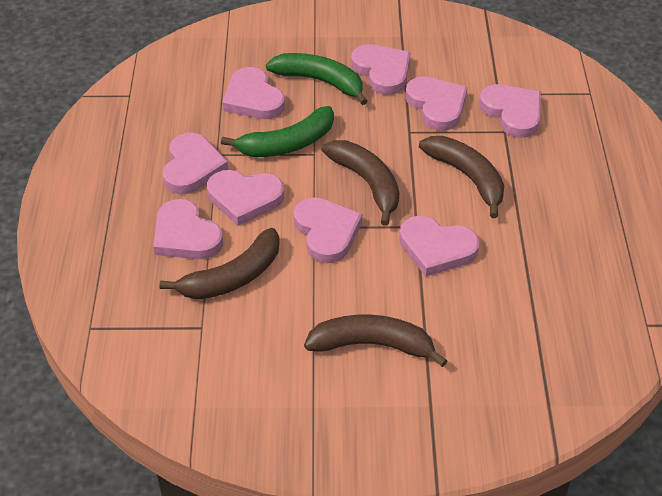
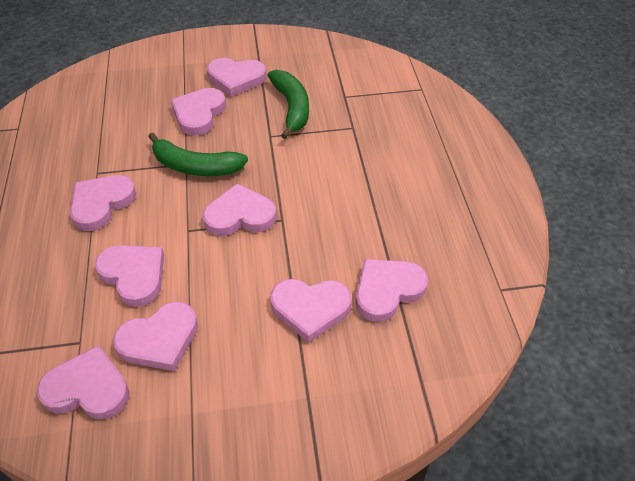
brown banana: 4 -> 0

